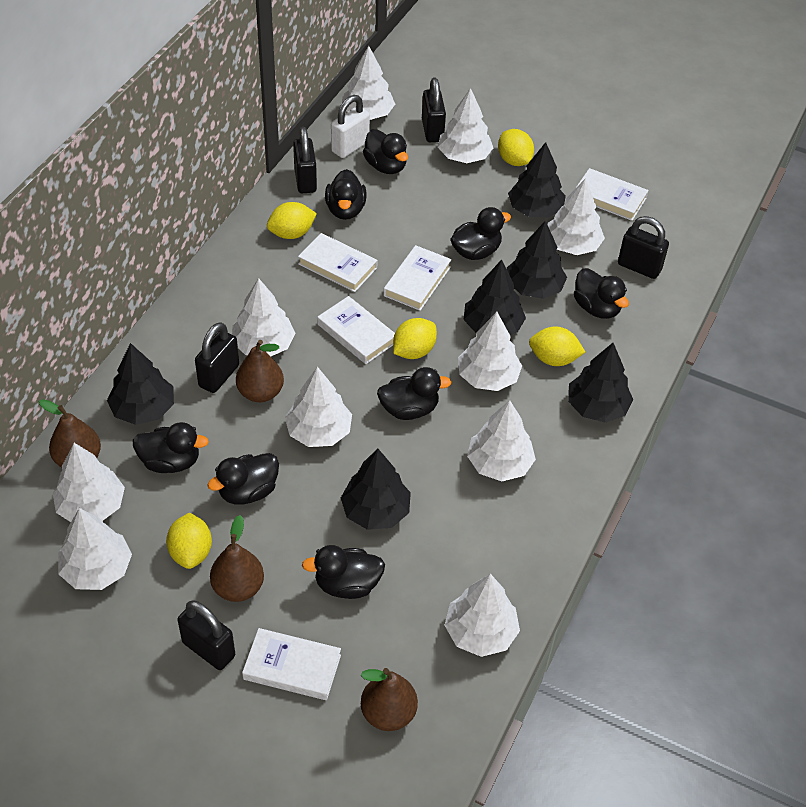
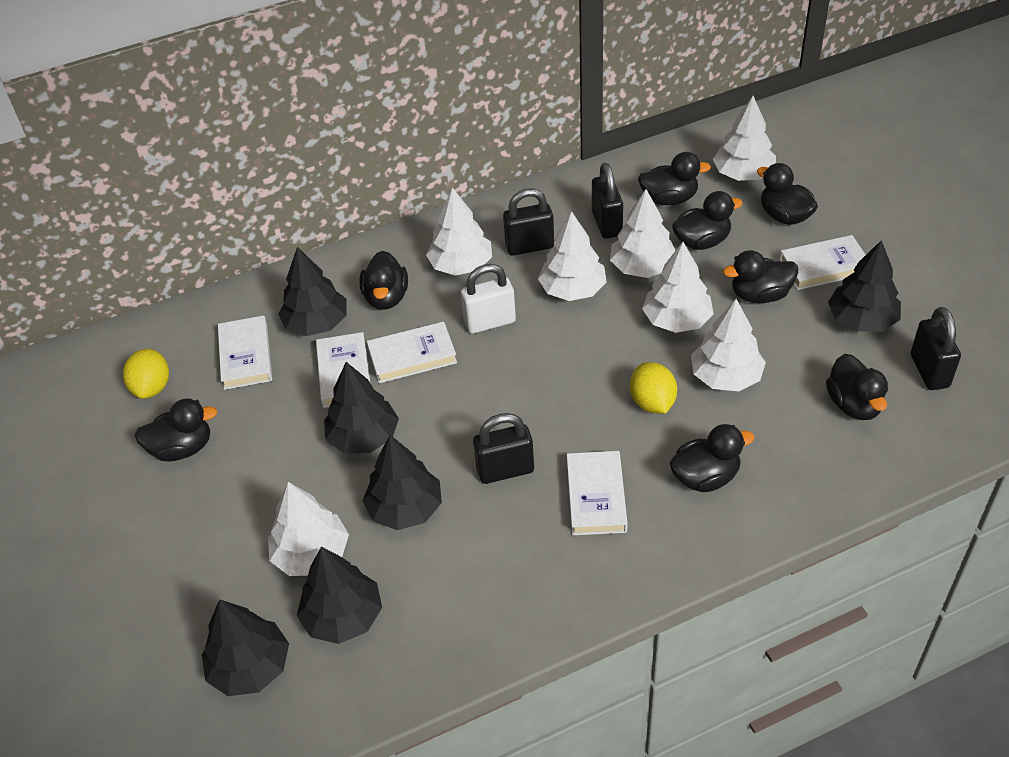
black padlock: 5 -> 4
brown pear: 4 -> 0
white tree: 10 -> 7
yellow lemon: 5 -> 2

